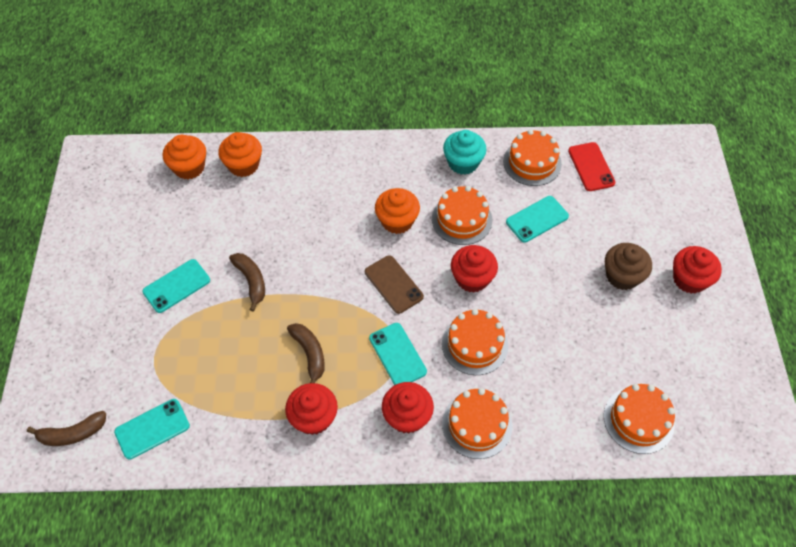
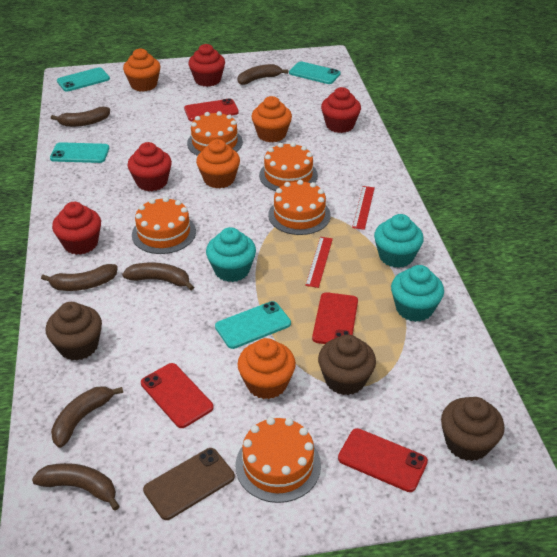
brown banana: 3 -> 6
brown cupcake: 1 -> 3
orange cupcake: 3 -> 4
red phone: 1 -> 4
red ruler: 0 -> 2
turquoise cupcake: 1 -> 3

